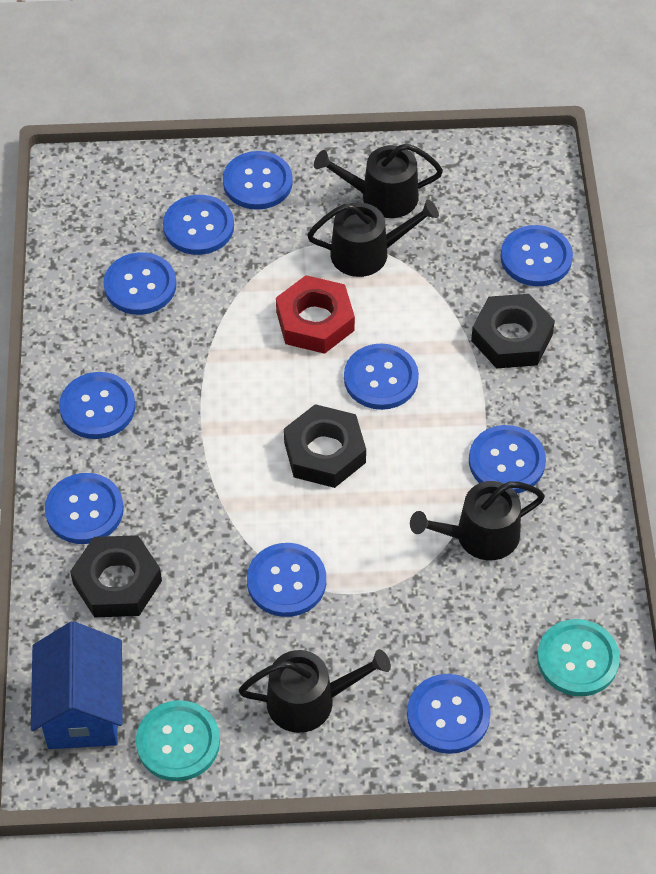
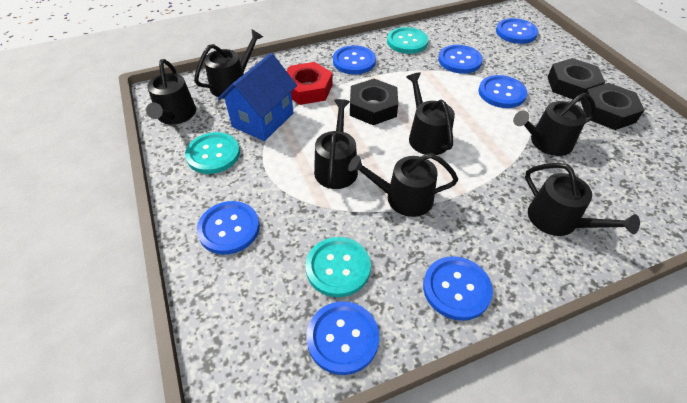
black watering can: 4 -> 7
blue button: 10 -> 7
turquoise button: 2 -> 3

